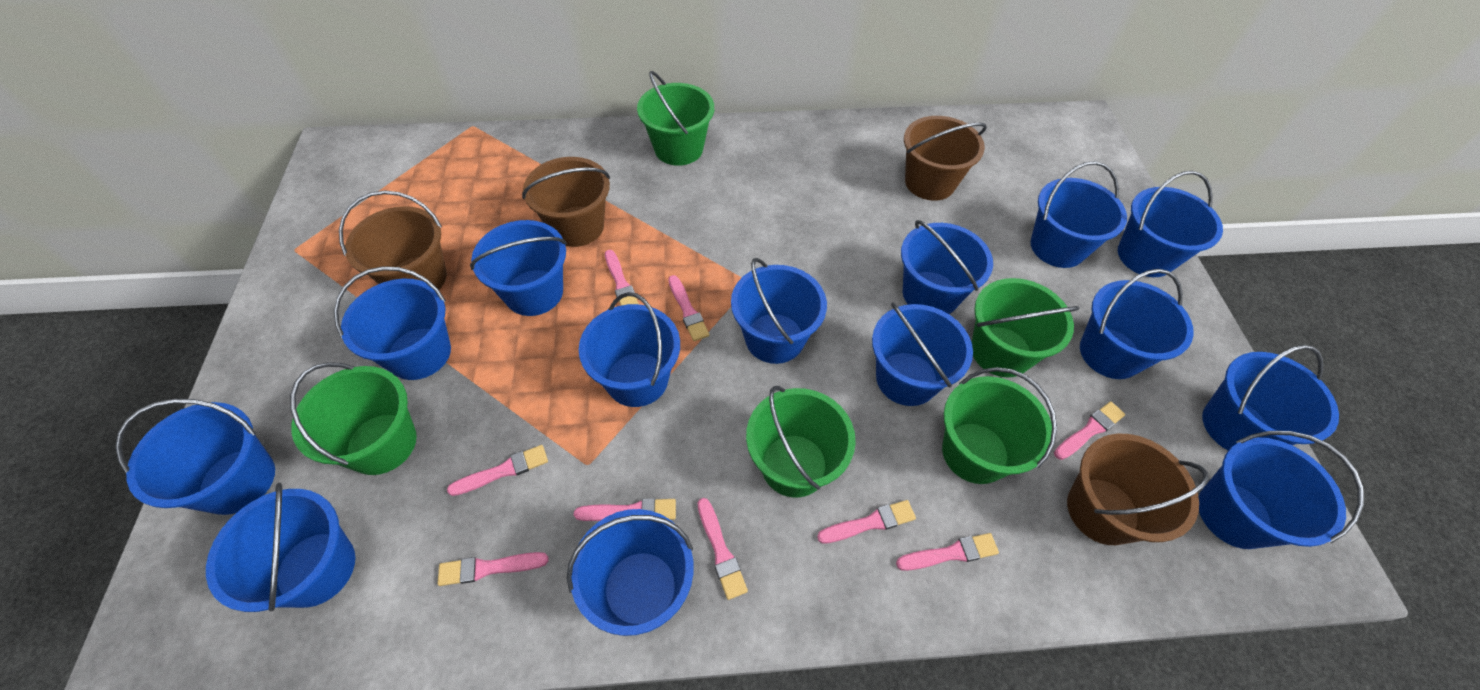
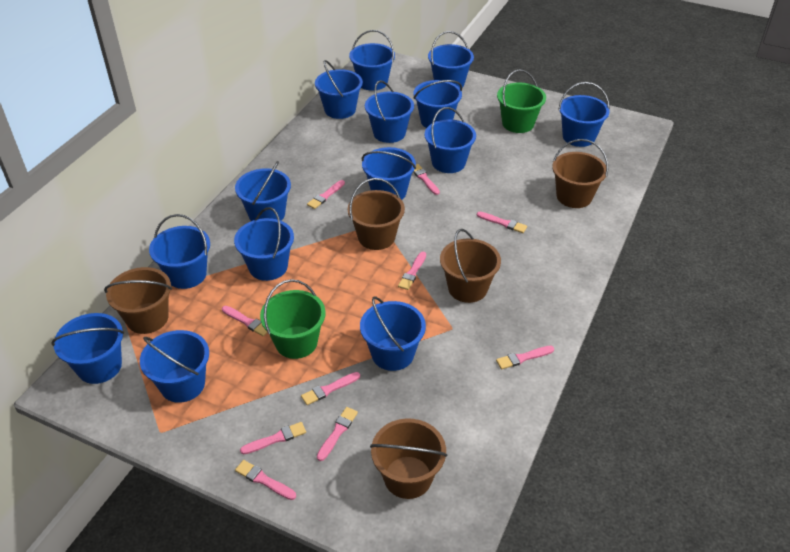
brown bucket: 4 -> 5
green bucket: 5 -> 2
pink brush: 9 -> 10

